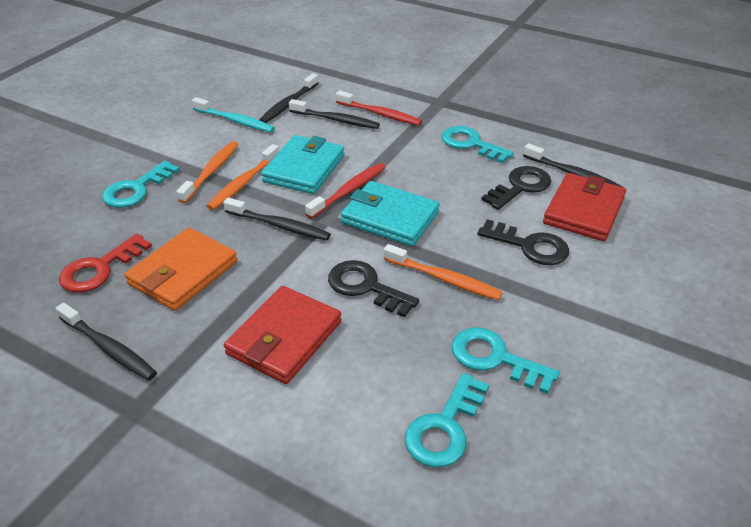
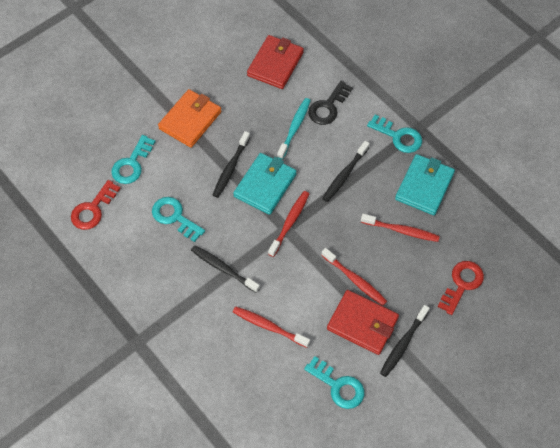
black key: 3 -> 1
black toothbrush: 5 -> 4
orange toothbrush: 3 -> 0
red key: 1 -> 2
red toothbrush: 2 -> 4

